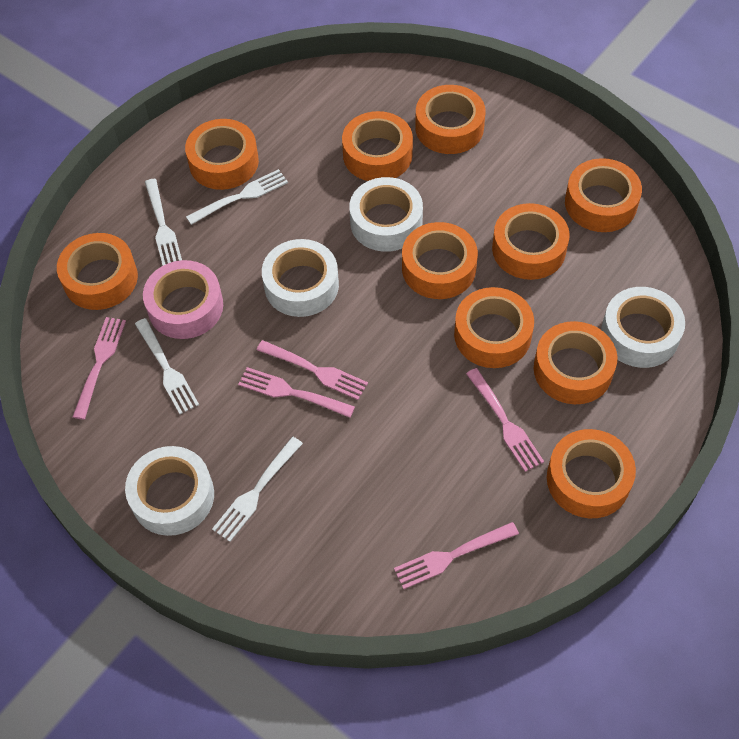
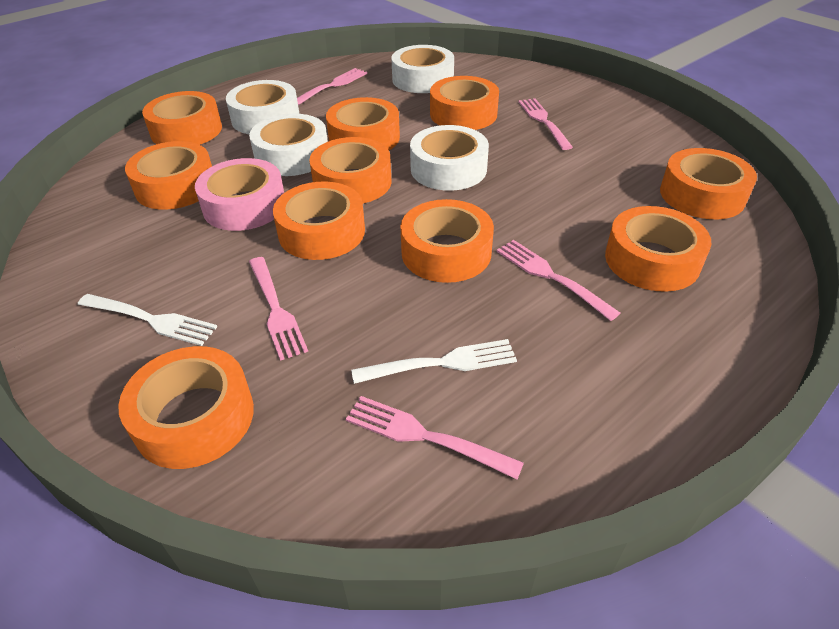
white fork: 4 -> 2

